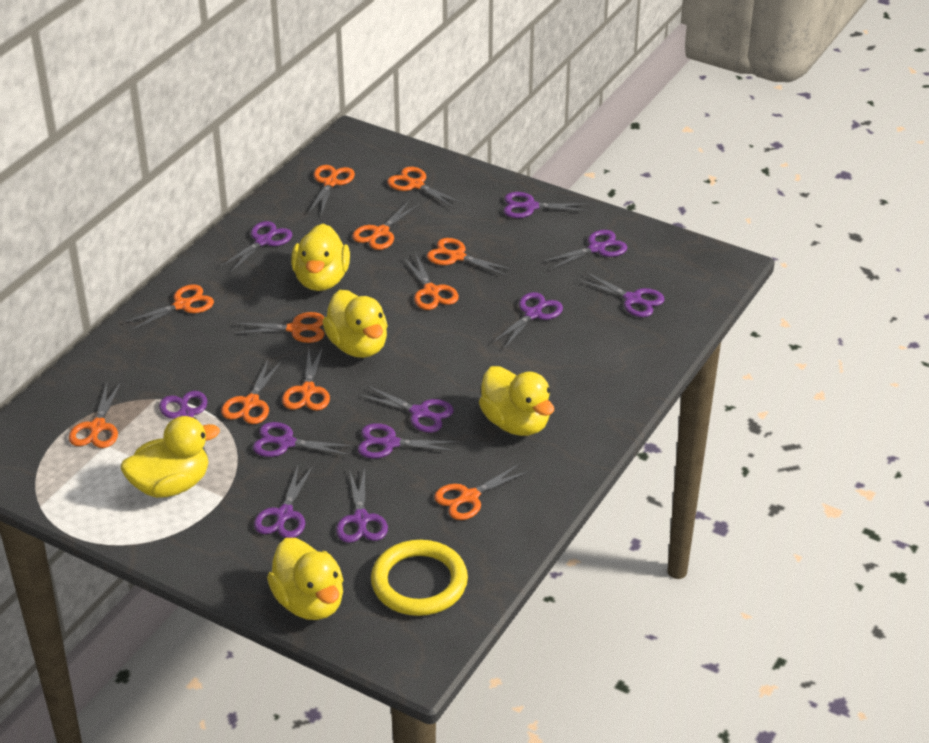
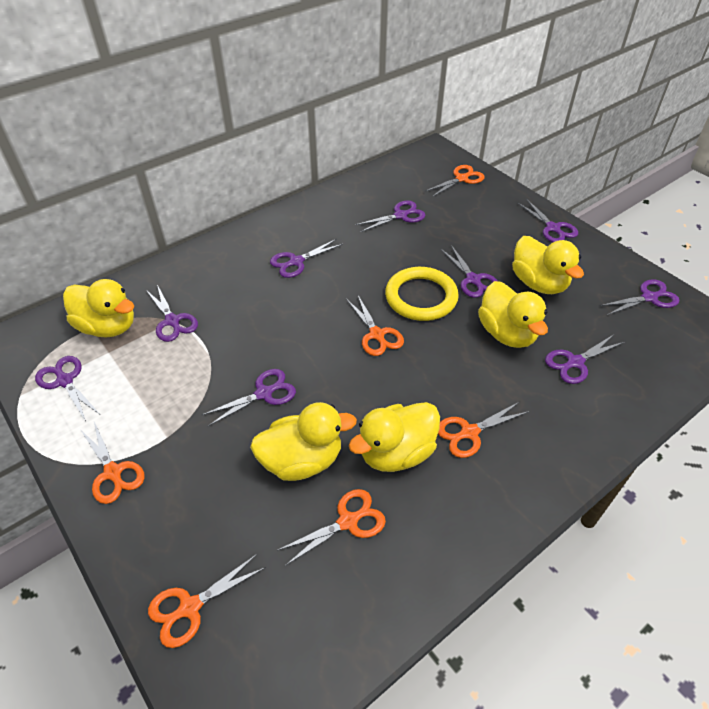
orange scissors: 11 -> 6
purple scissors: 11 -> 9

